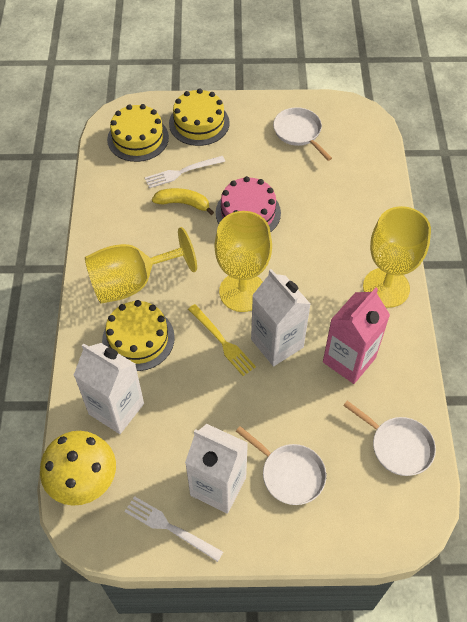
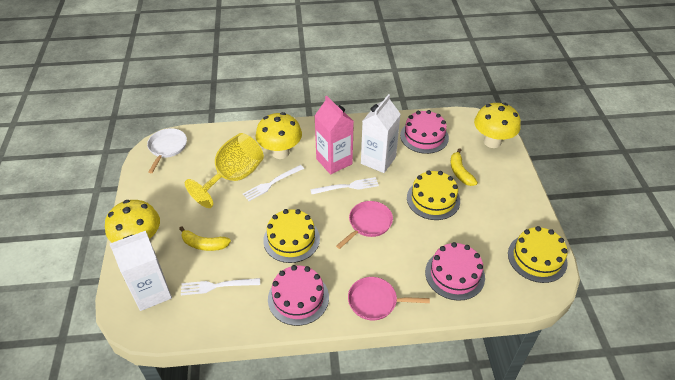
pink cake: 1 -> 3
pink pan: 0 -> 2
white carton: 3 -> 2
white fork: 2 -> 3
white pan: 3 -> 1
yellow banana: 1 -> 2
yellow fork: 1 -> 0
yellow goblet: 3 -> 1
yellow mushroom: 1 -> 3

